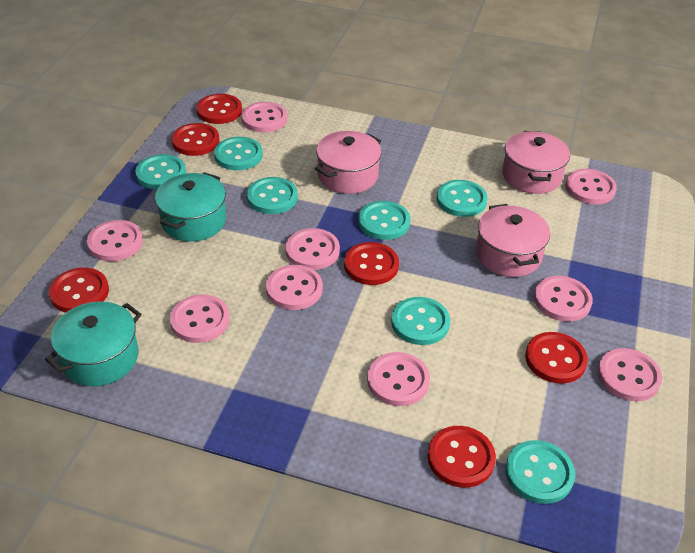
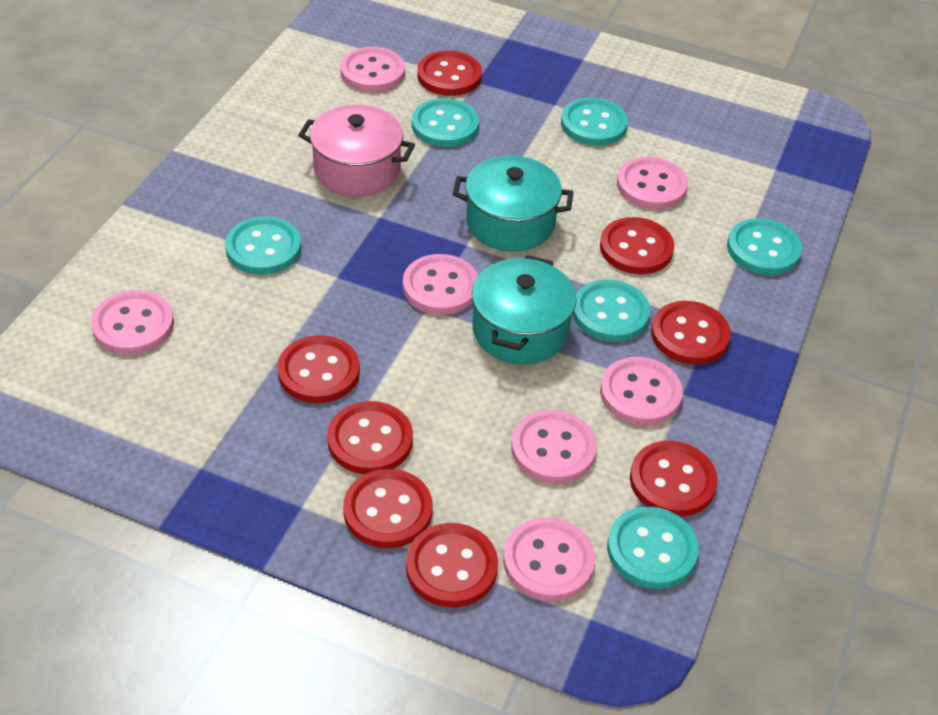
pink button: 9 -> 7
pink pot: 3 -> 1
red button: 6 -> 8
turquoise button: 7 -> 6

